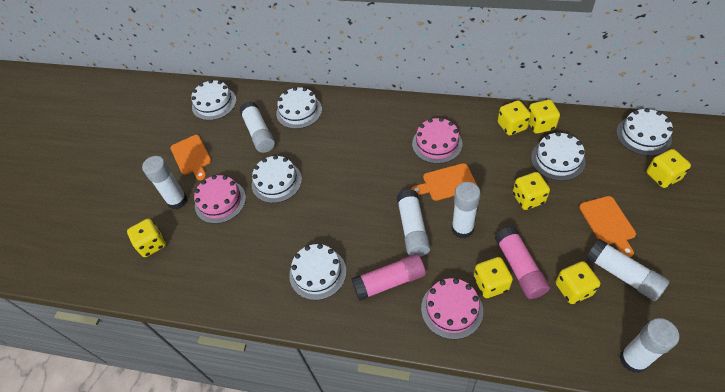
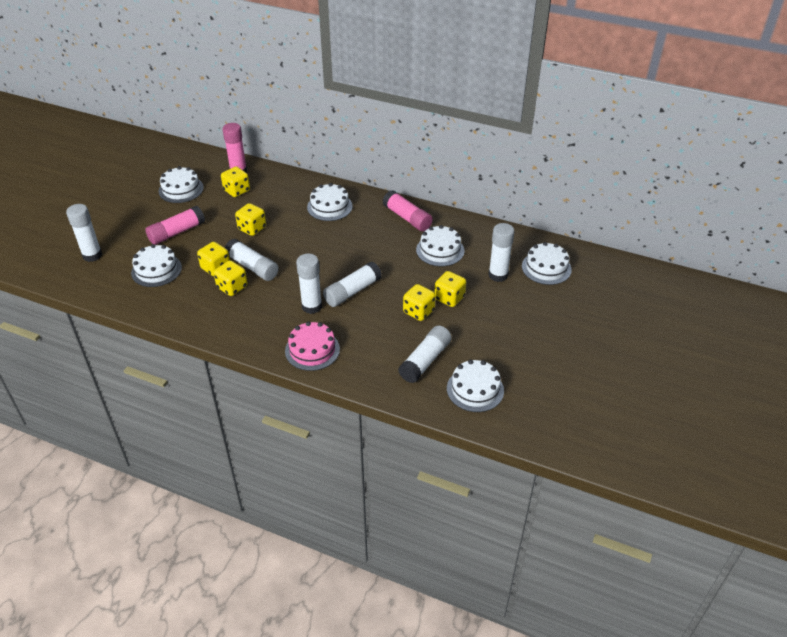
orange cutting board: 3 -> 0
pink cake: 3 -> 1
pink glue stick: 2 -> 3
yellow dice: 7 -> 6

